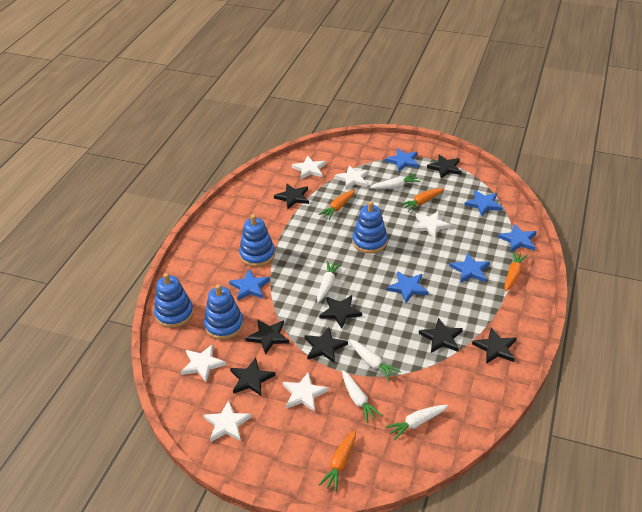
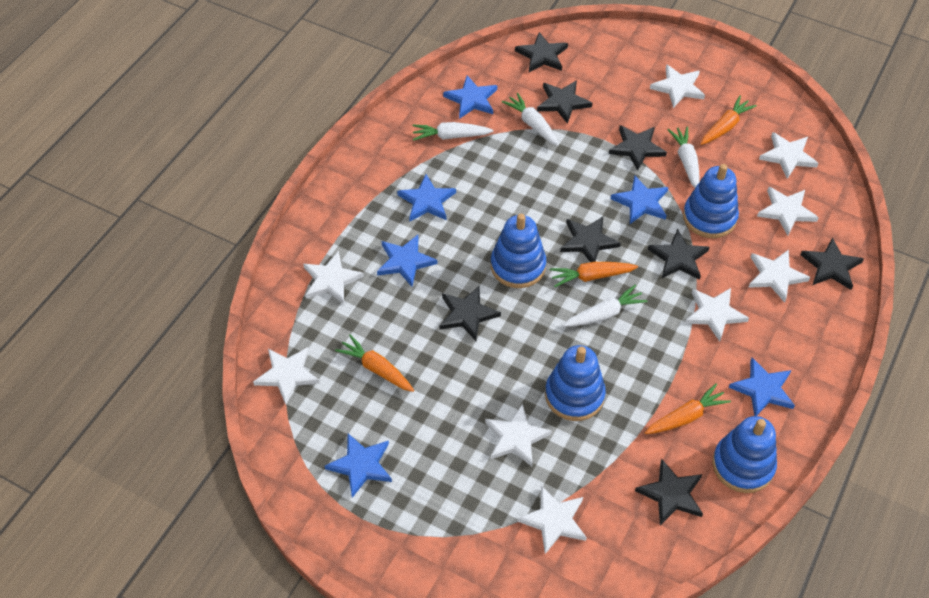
white carrot: 5 -> 4
white star: 6 -> 9

